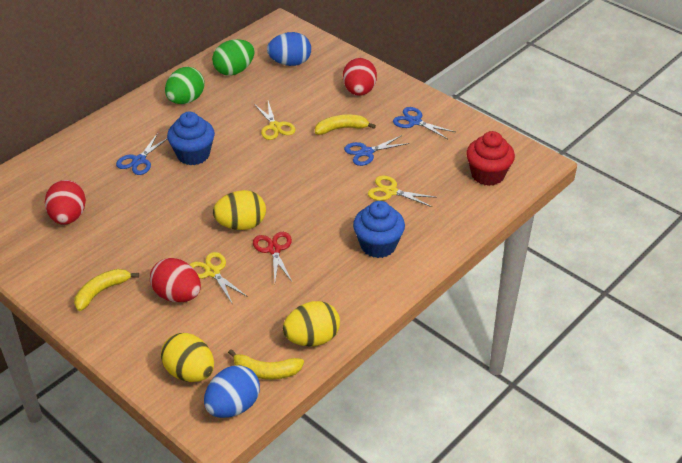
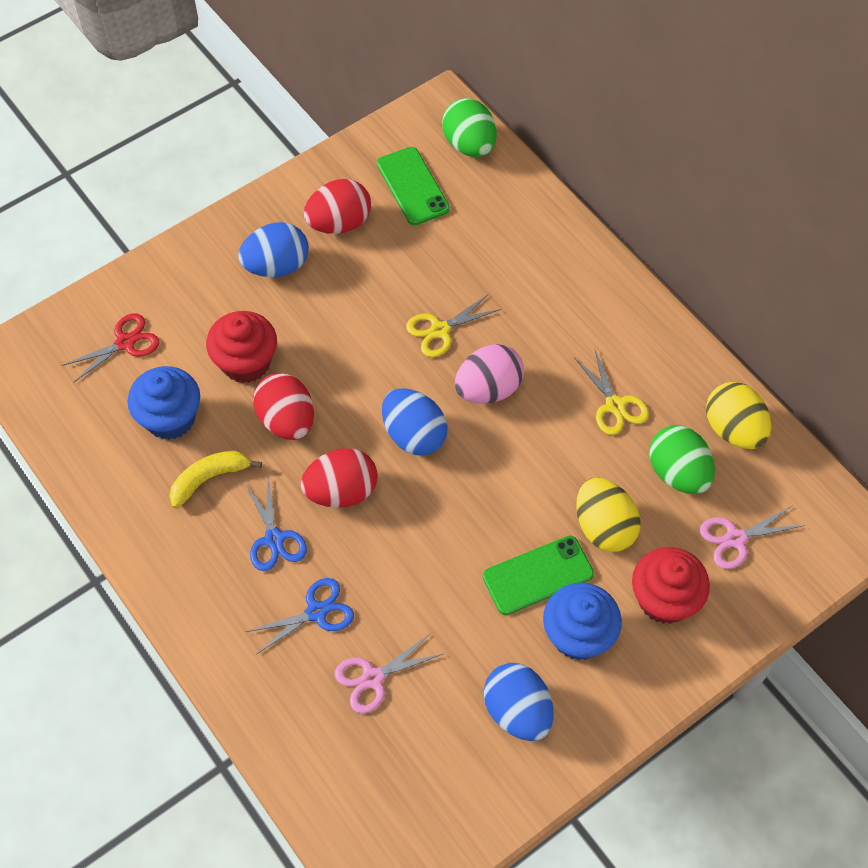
blue egg: 2 -> 3
blue scissors: 3 -> 2
green phone: 0 -> 2
pink egg: 0 -> 1
pink scissors: 0 -> 2
red cupcake: 1 -> 2
yellow banana: 3 -> 1
yellow egg: 3 -> 2
yellow scissors: 3 -> 2

